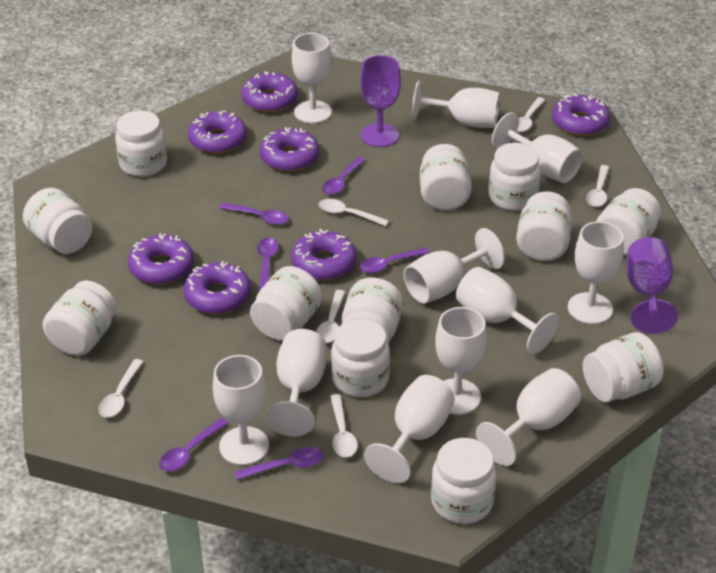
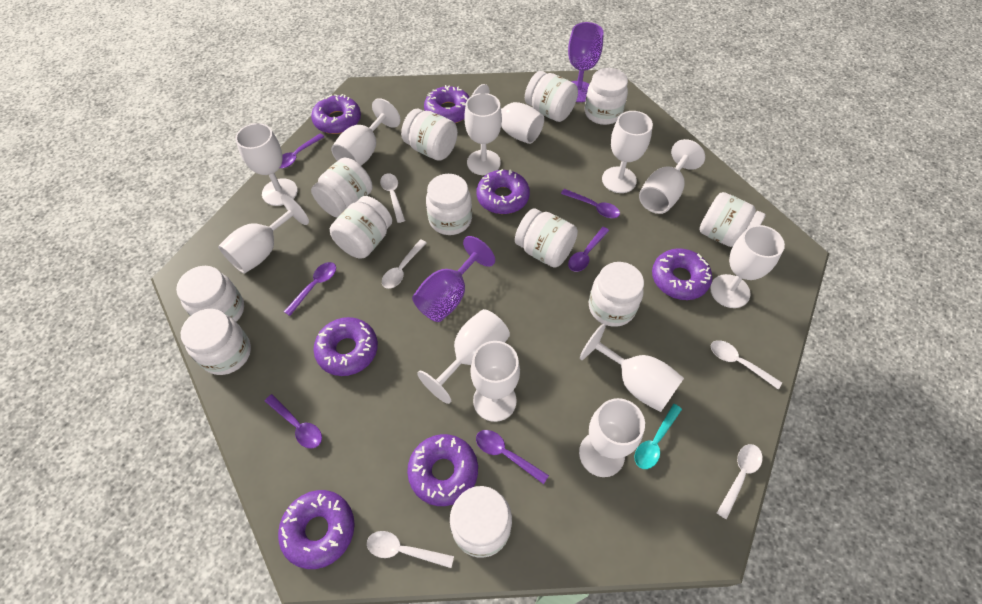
turquoise spoon: 0 -> 1
white goblet: 11 -> 12
white spoon: 6 -> 5

